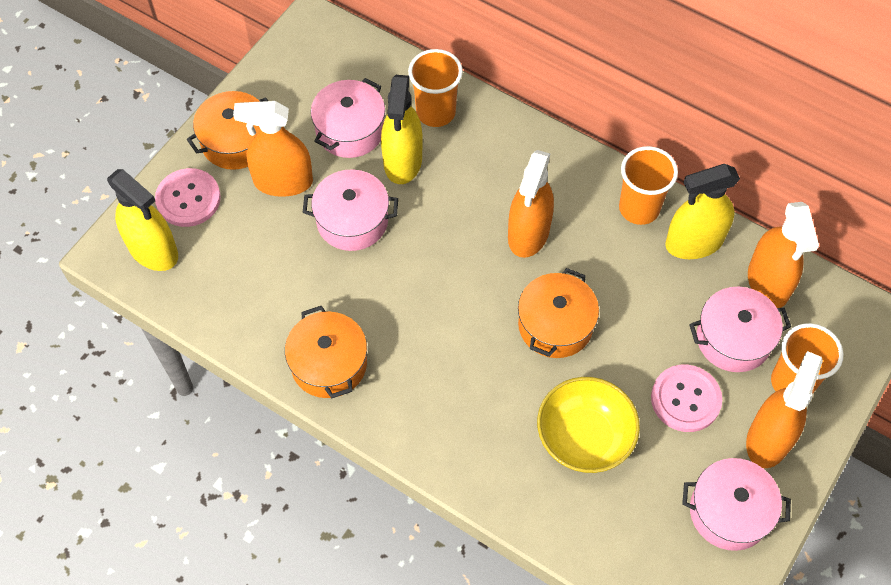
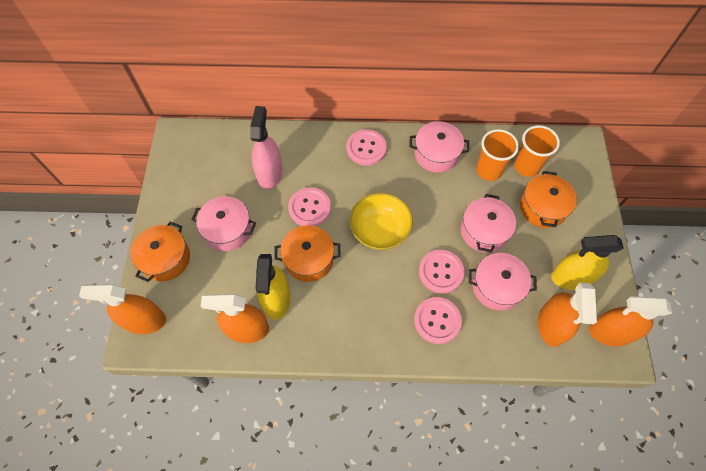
orange cup: 3 -> 2
pink button: 2 -> 4
pink spray bottle: 0 -> 1
yellow spray bottle: 3 -> 2

